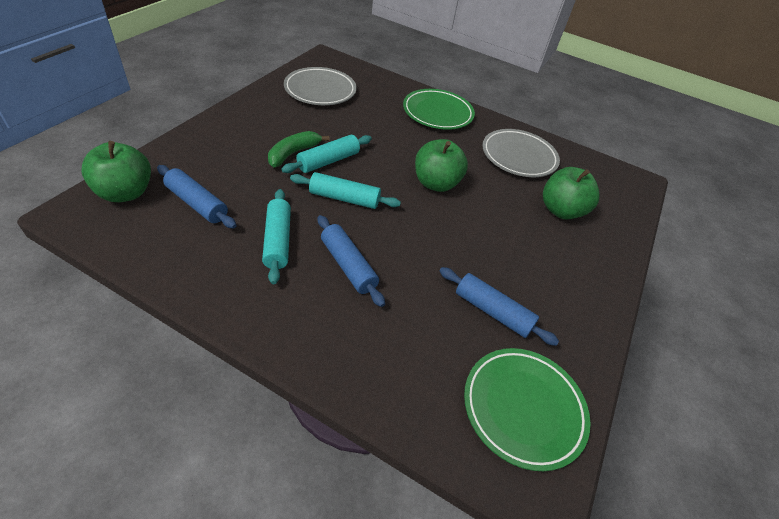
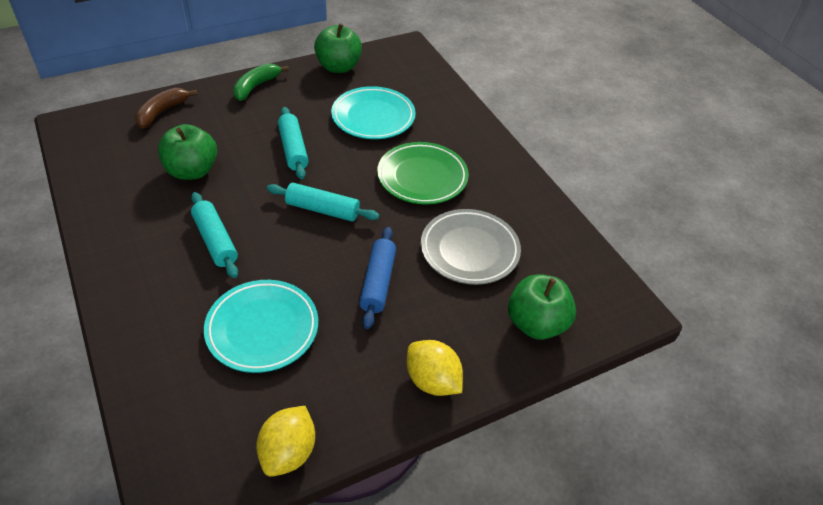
blue rolling pin: 3 -> 1
brown banana: 0 -> 1
green plate: 2 -> 1
grey plate: 2 -> 1
turquoise plate: 0 -> 2
yellow lemon: 0 -> 2

